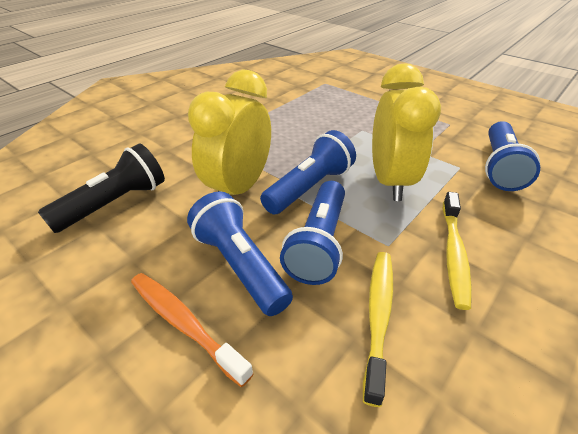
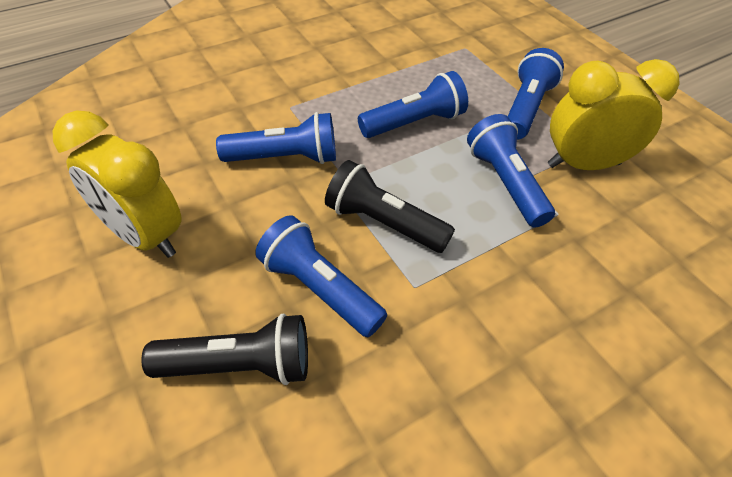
black flashlight: 1 -> 2
blue flashlight: 4 -> 5
orange toothbrush: 1 -> 0
yellow toothbrush: 2 -> 0

